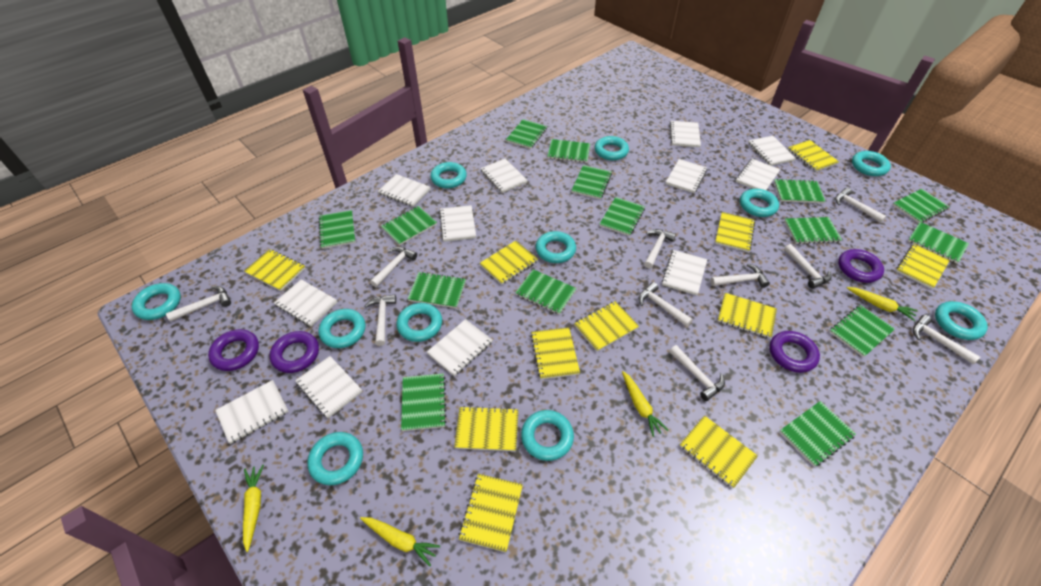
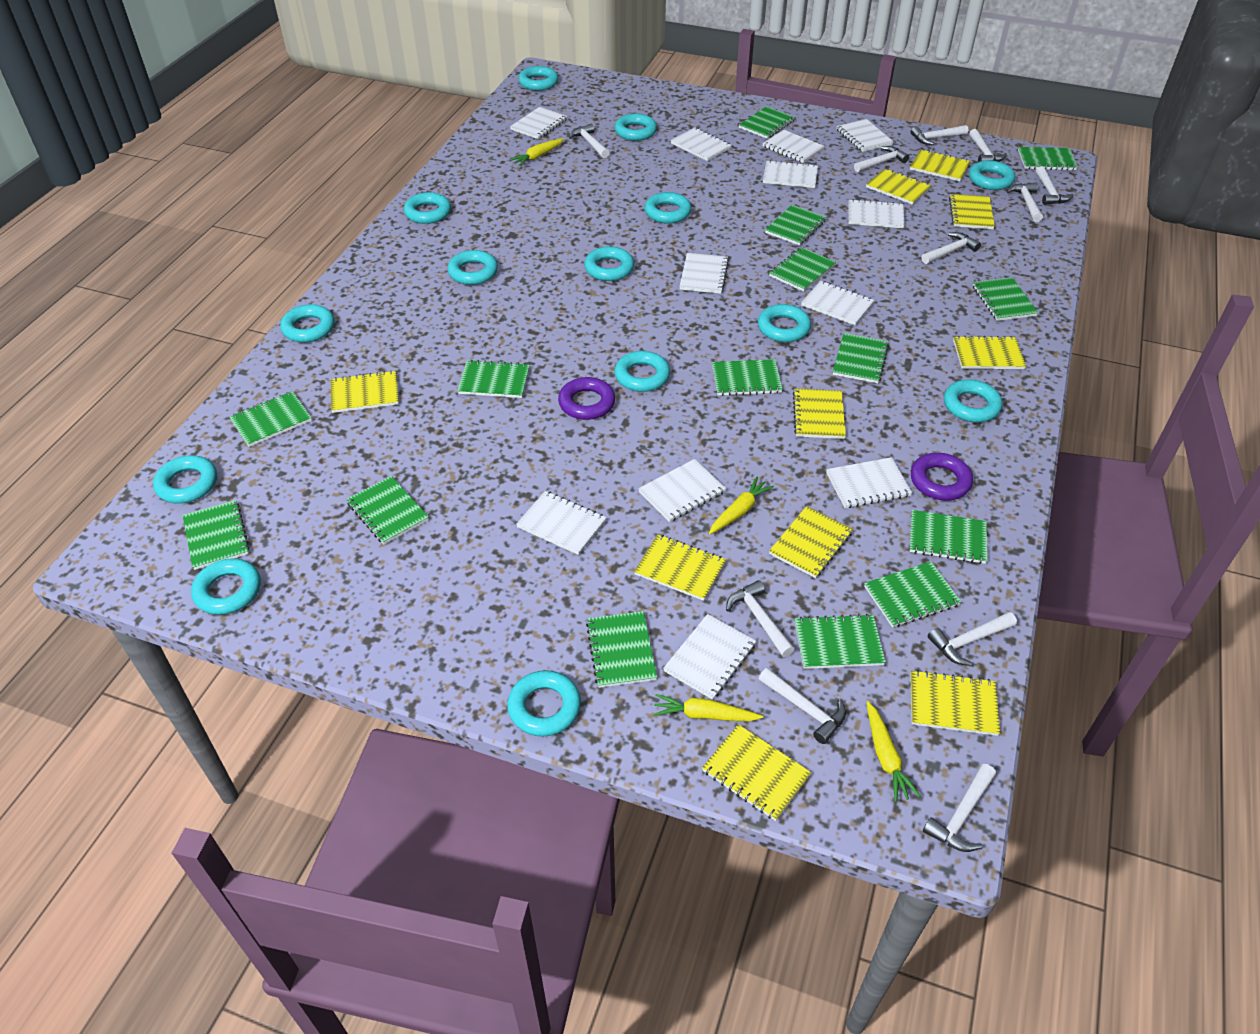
purple ring: 4 -> 2
turquoise ring: 11 -> 14
white hammer: 10 -> 11
yellow notebook: 11 -> 10

